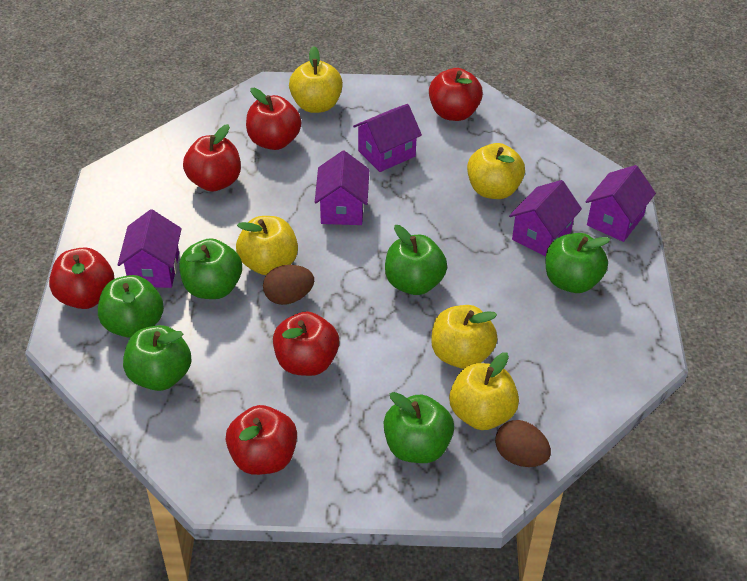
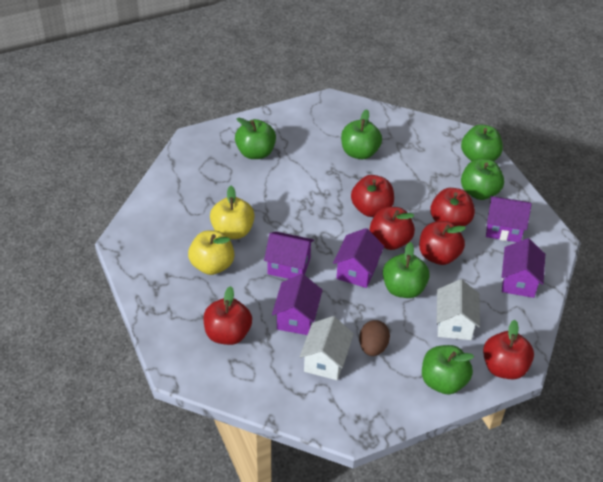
brown egg: 2 -> 1
white house: 0 -> 2
yellow apple: 5 -> 2

